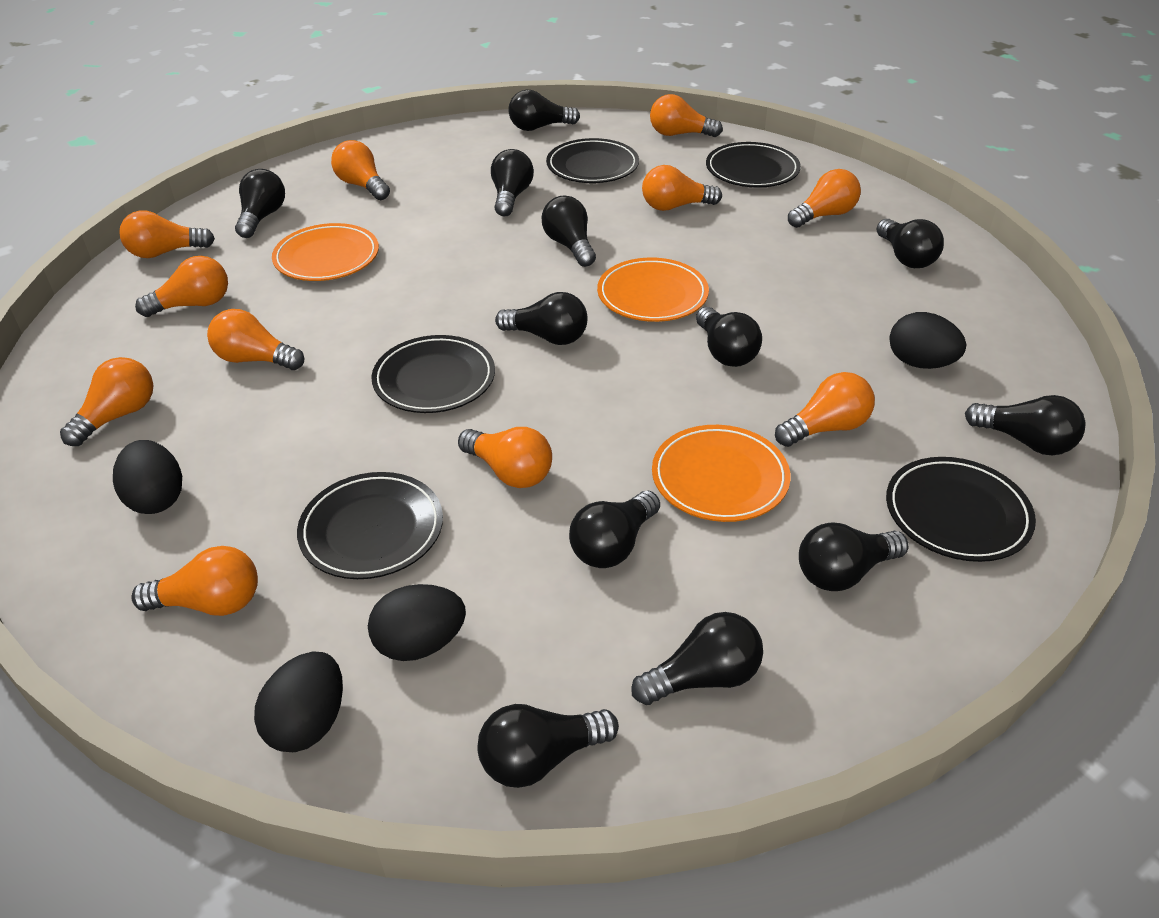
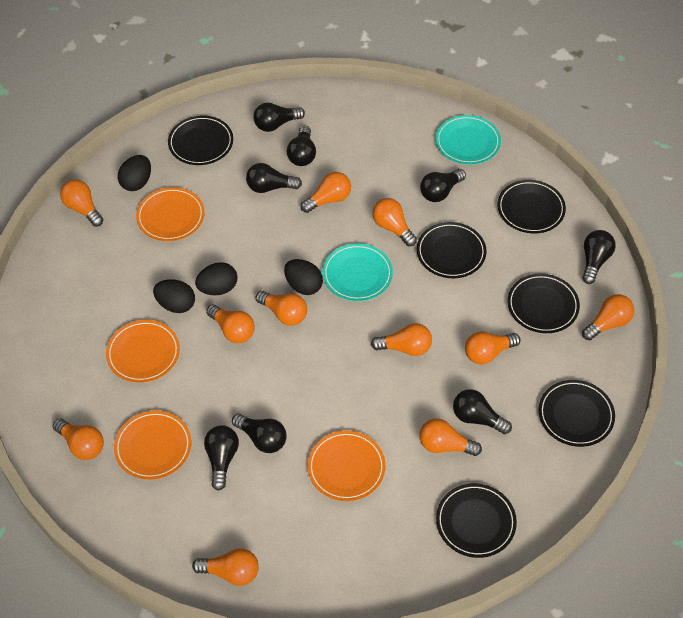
black light bulb: 12 -> 8
black plate: 5 -> 6
orange plate: 3 -> 4
turquoise plate: 0 -> 2

